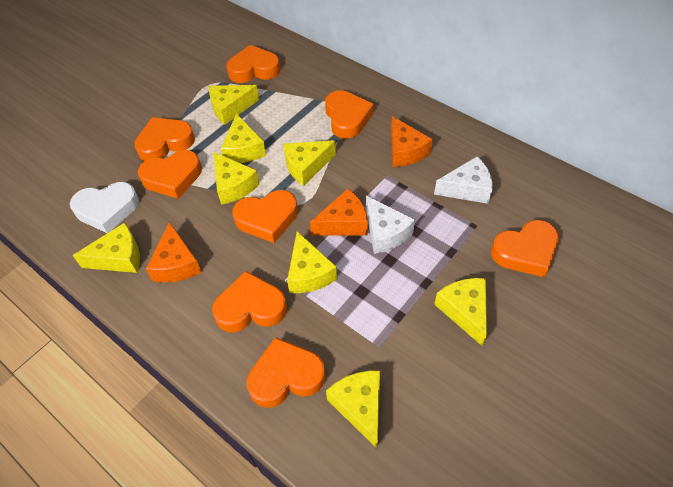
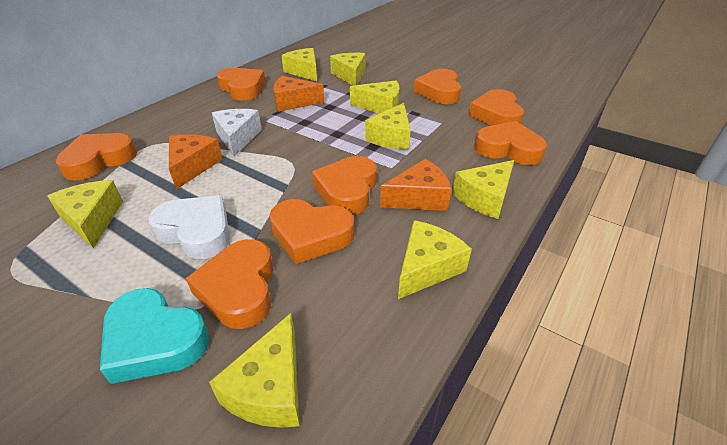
turquoise heart: 0 -> 1
white cheese: 2 -> 1

